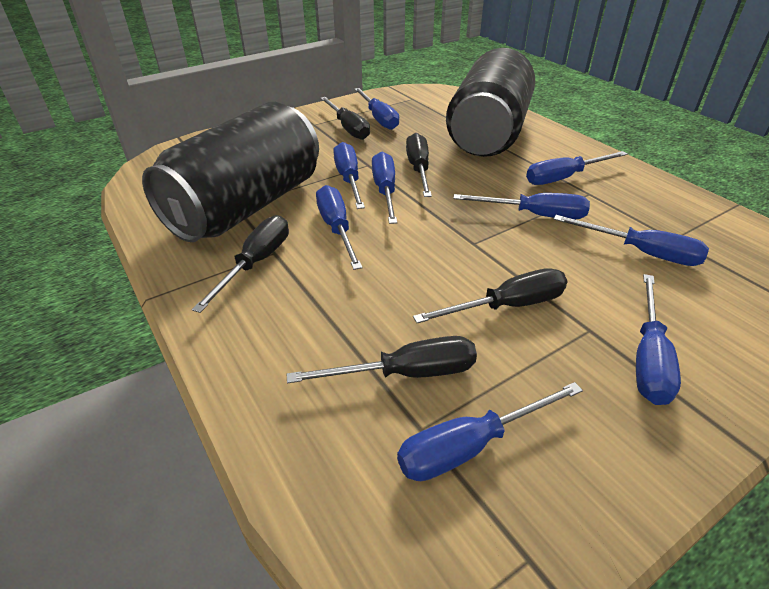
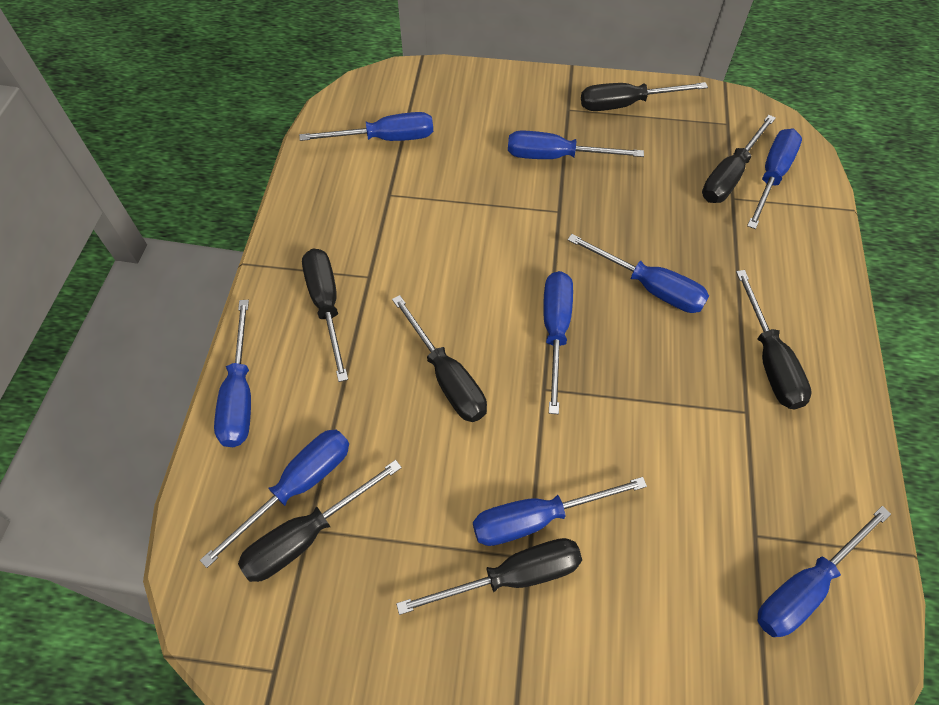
black can: 2 -> 0
black screwdriver: 5 -> 7

